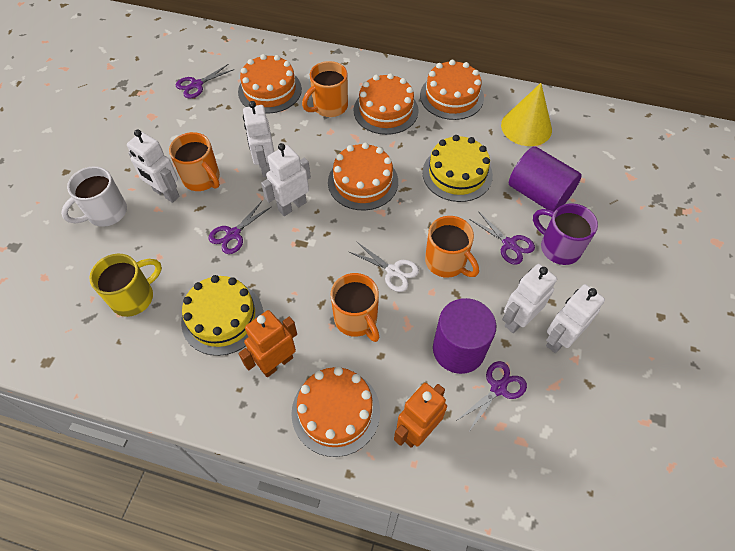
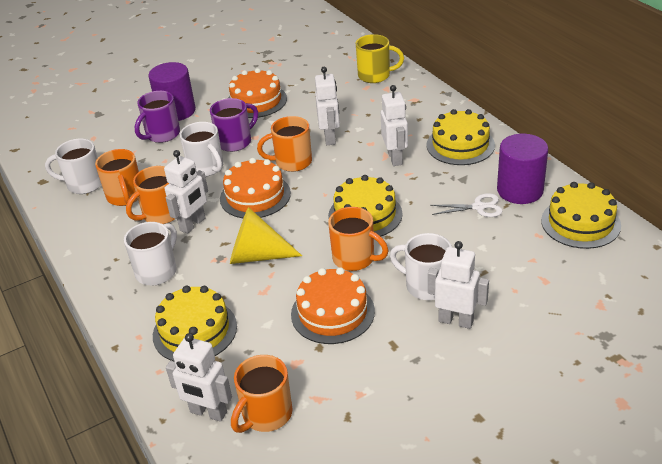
orange cake: 5 -> 3
orange mug: 4 -> 5
orange robot: 2 -> 0
purple mug: 1 -> 2
purple scissors: 4 -> 0
white mug: 1 -> 4
yellow cake: 2 -> 4

